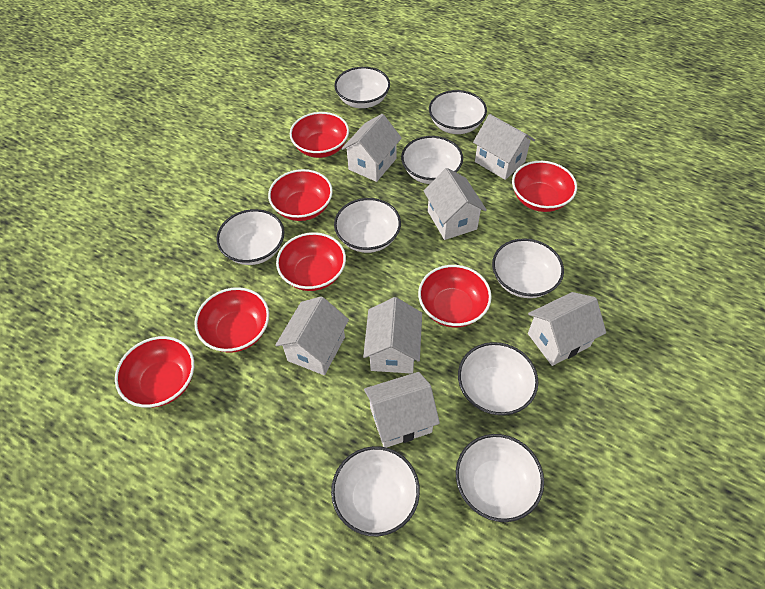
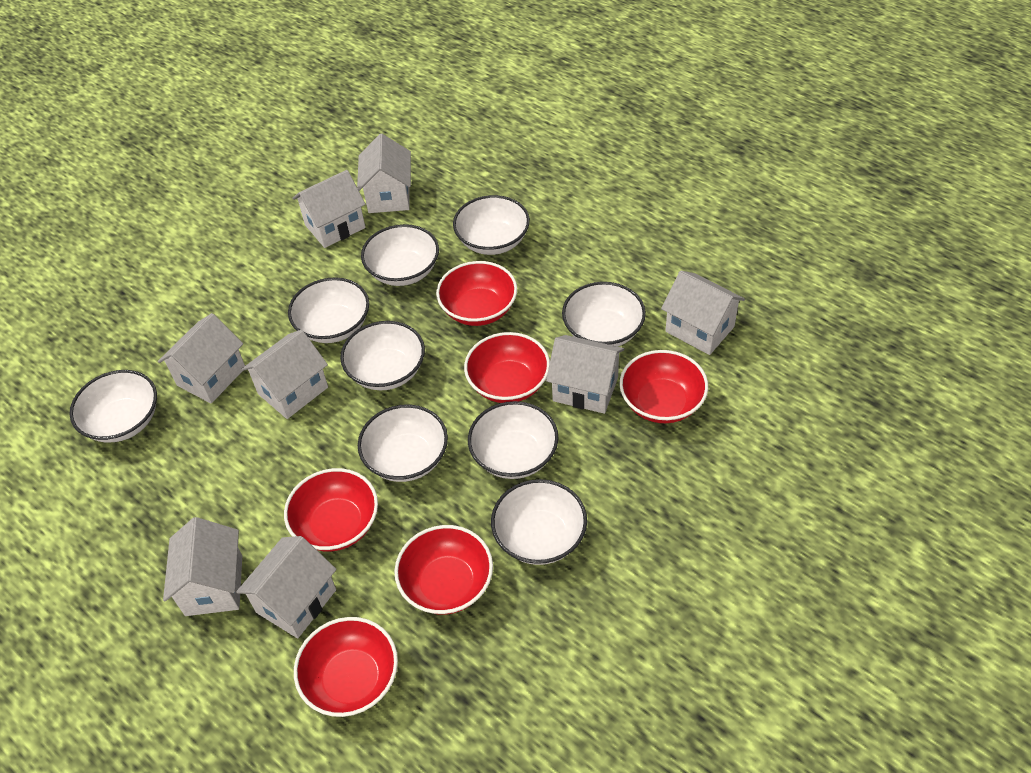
red bowl: 7 -> 6
white house: 7 -> 8

